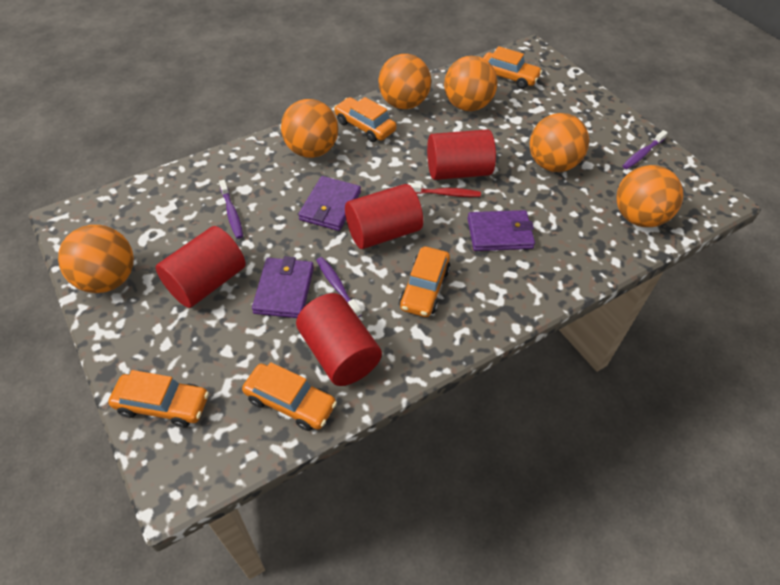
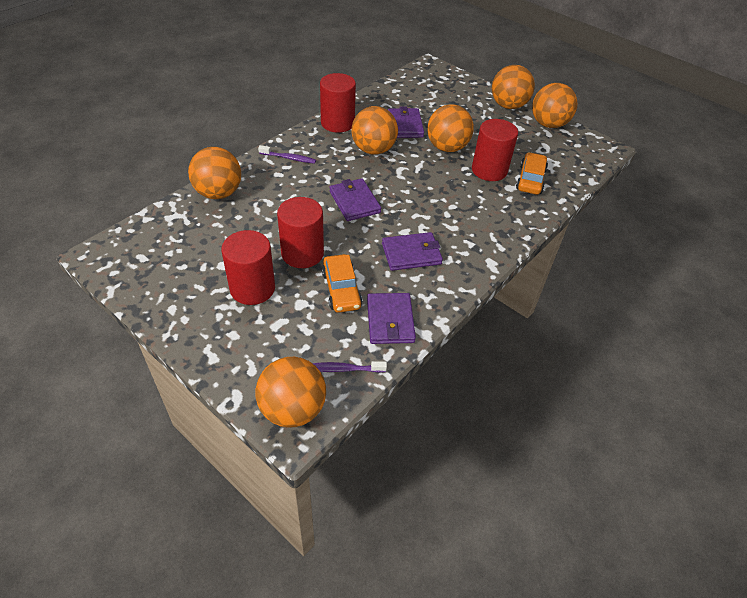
orange car: 5 -> 2
purple toothbrush: 3 -> 2
purple wallet: 3 -> 4
red toothbrush: 1 -> 0

